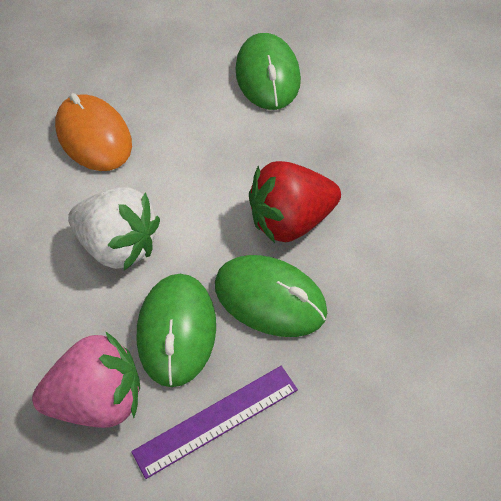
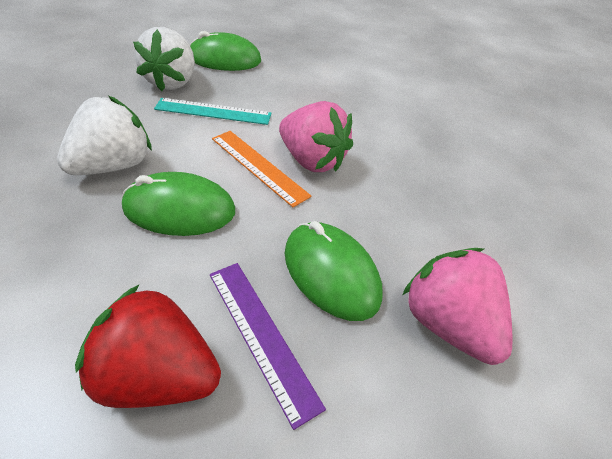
orange mouse: 1 -> 0
orange ruler: 0 -> 1
pink strawberry: 1 -> 2
turquoise ruler: 0 -> 1
white strawberry: 1 -> 2

